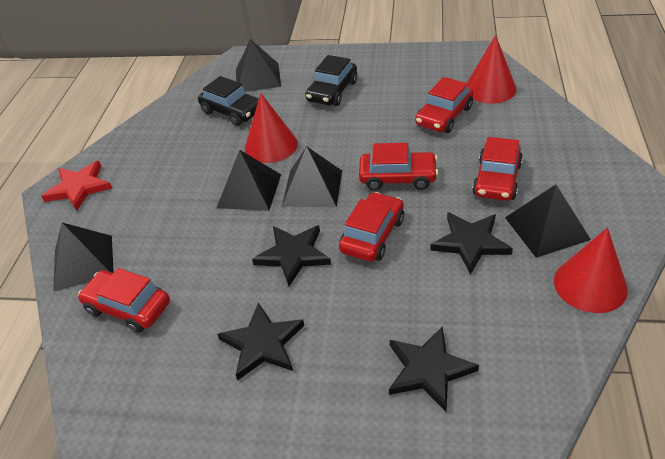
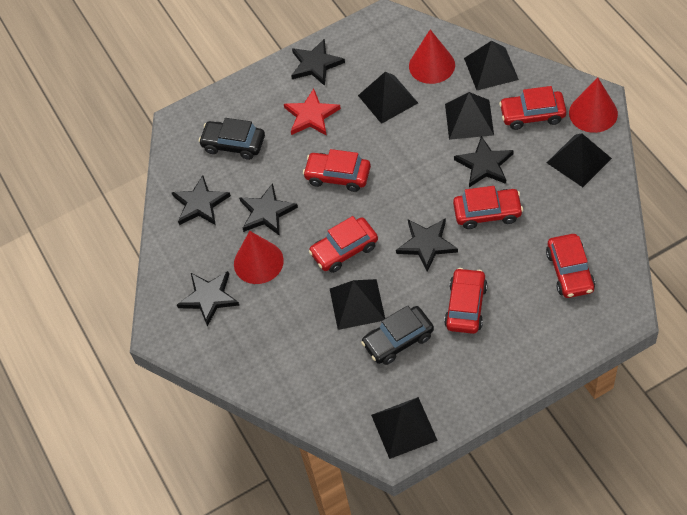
black pyramid: 5 -> 6
black star: 4 -> 6
red car: 5 -> 6

